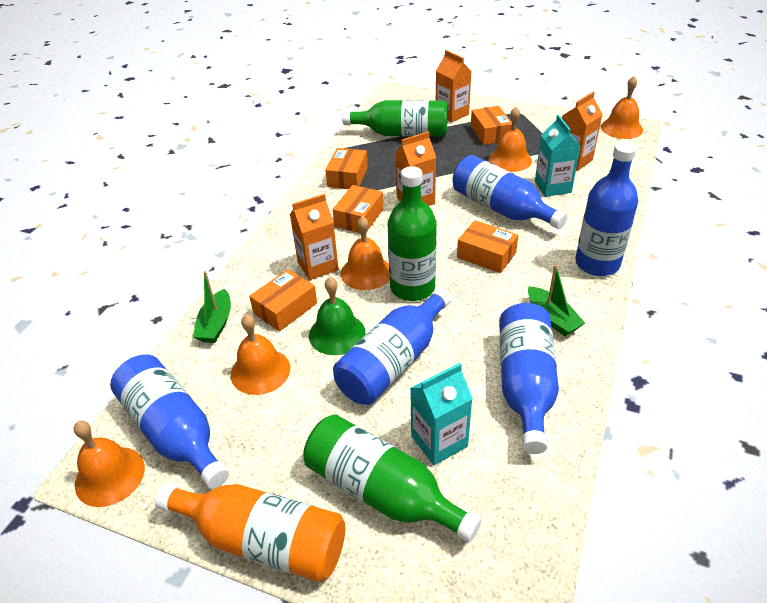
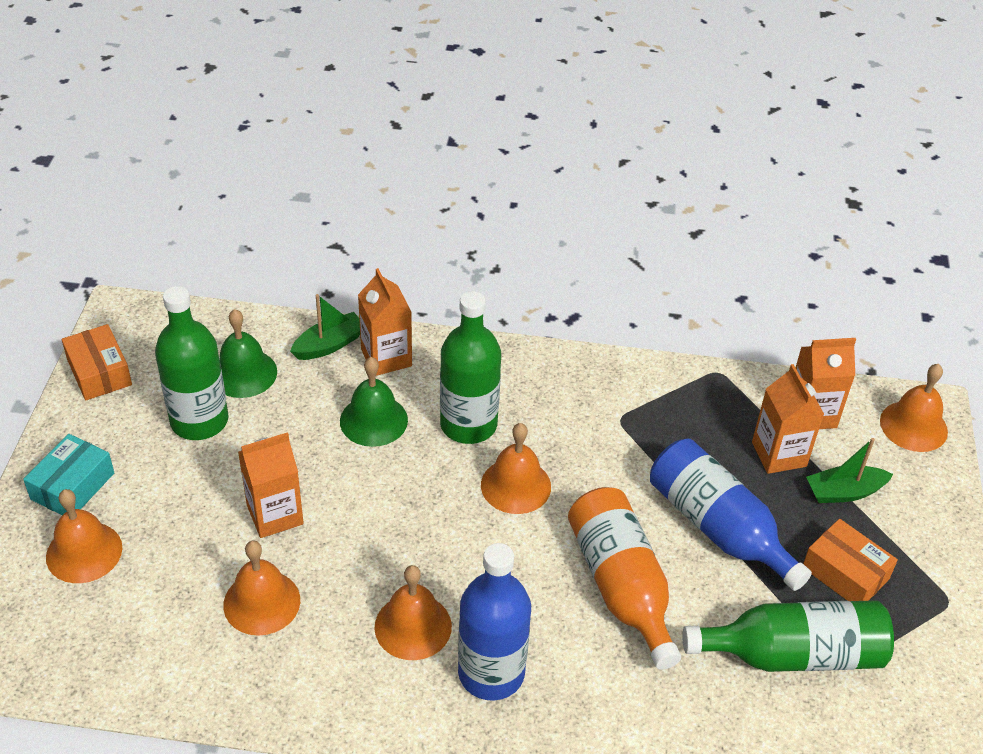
blue bottle: 5 -> 2
green bell: 1 -> 2
orange box: 5 -> 2
turquoise box: 0 -> 1
turquoise carton: 2 -> 0

